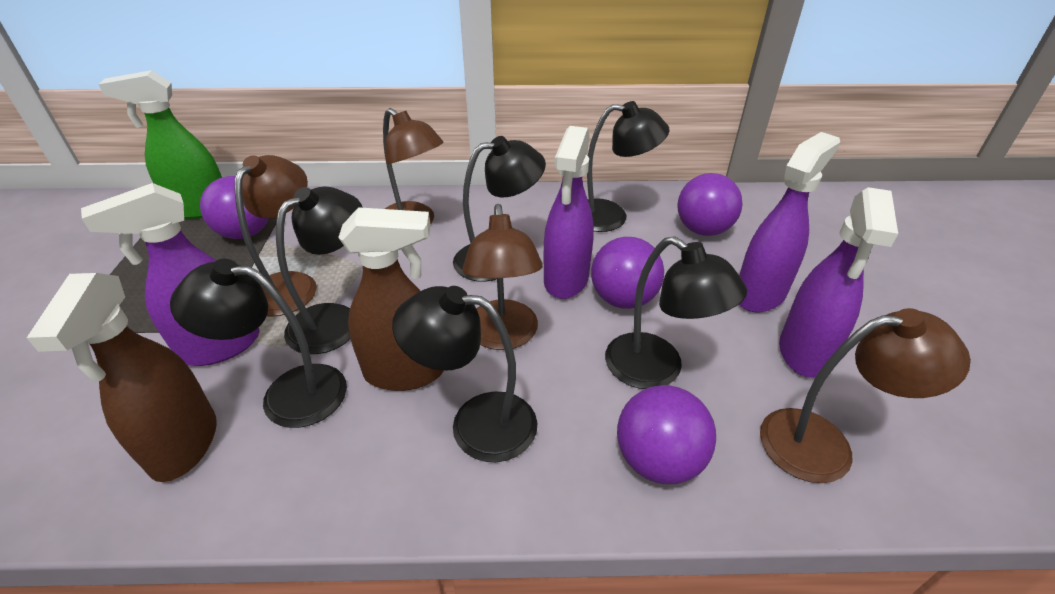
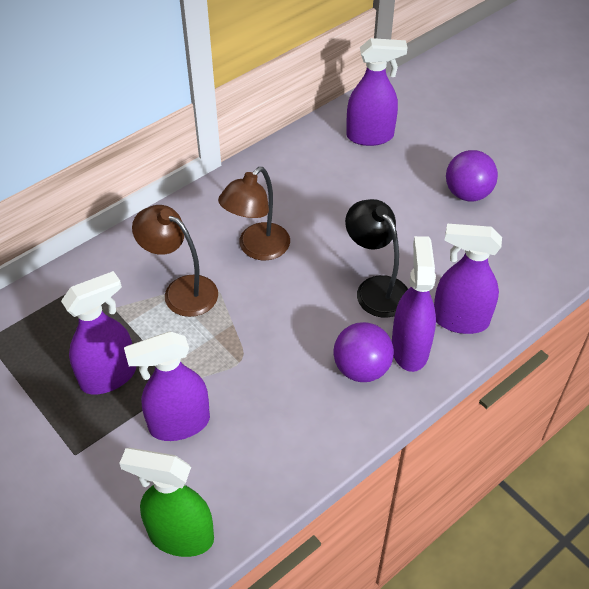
black lamp: 6 -> 1
brown lamp: 4 -> 2
brown spray bottle: 2 -> 0
purple ball: 4 -> 2
purple spray bottle: 4 -> 5

